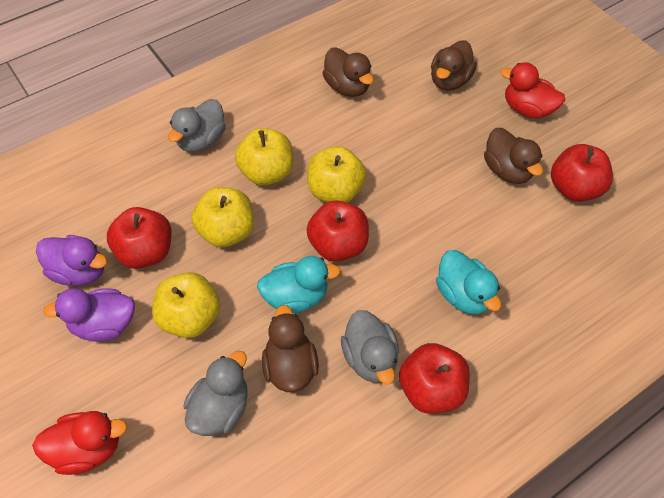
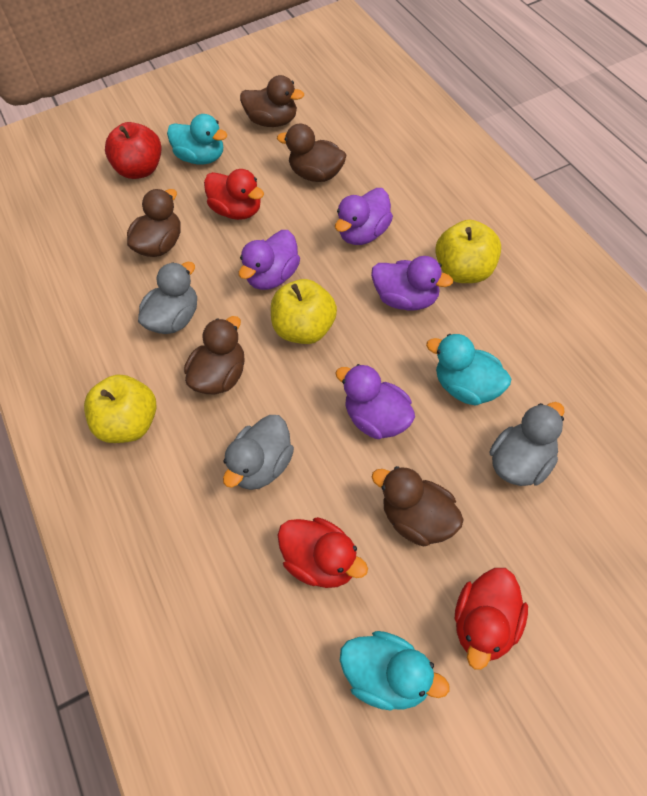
brown duck: 4 -> 5
purple duck: 2 -> 4
red apple: 4 -> 1
red duck: 2 -> 3
turquoise duck: 2 -> 3
yellow apple: 4 -> 3

